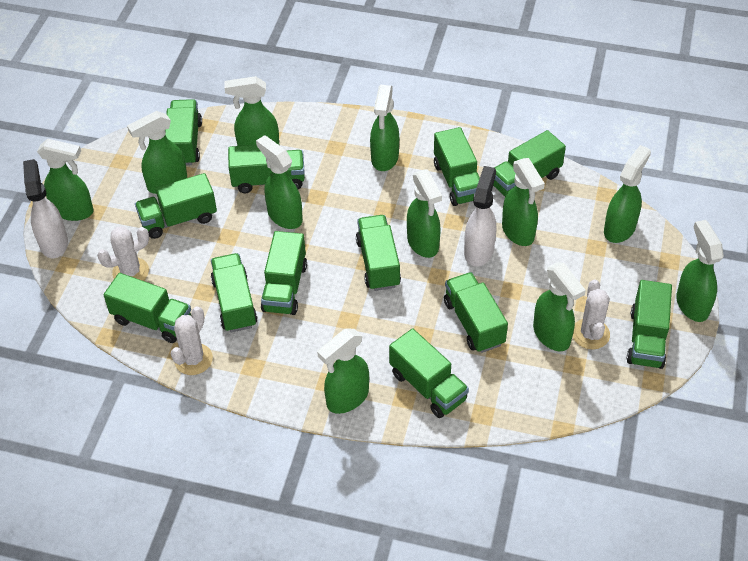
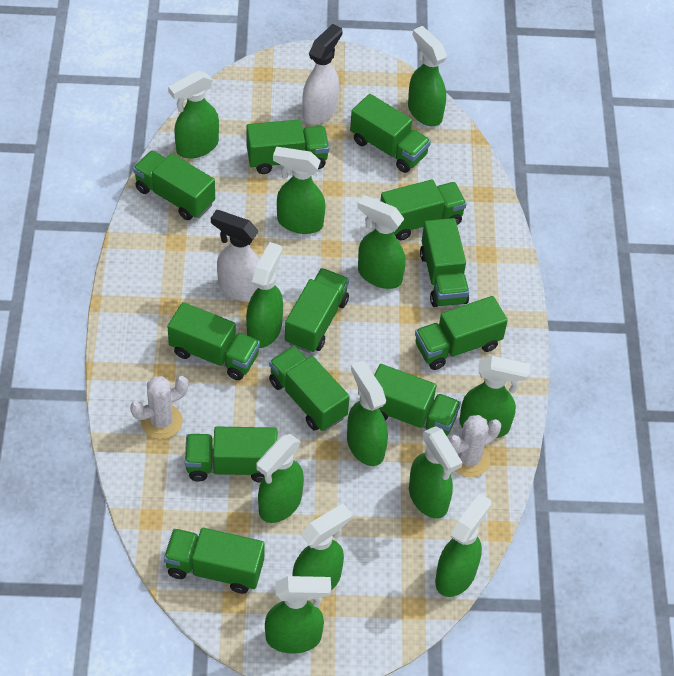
green spray bottle: 11 -> 12
white cactus: 3 -> 2

